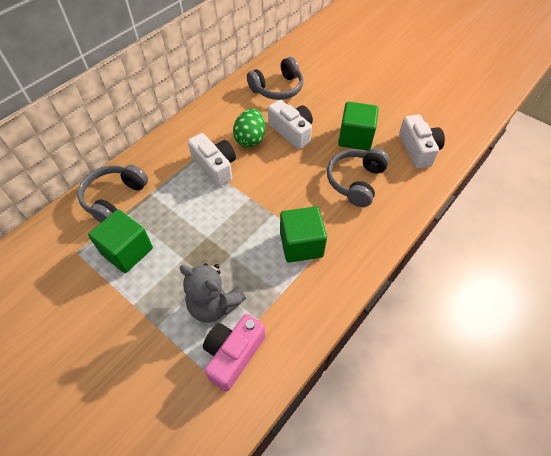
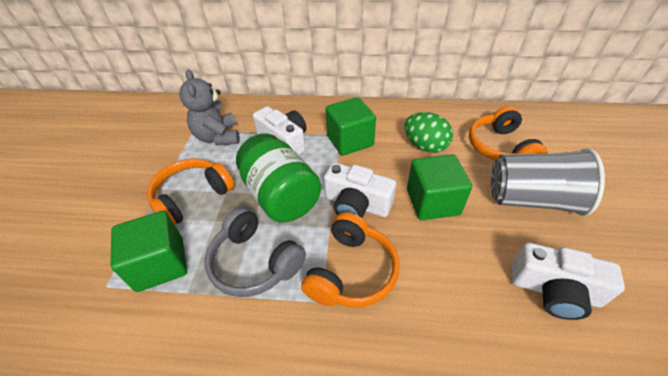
green jar: 0 -> 1
grey cup: 0 -> 1
grey headphones: 3 -> 1
orange headphones: 0 -> 3
pink camera: 1 -> 0

